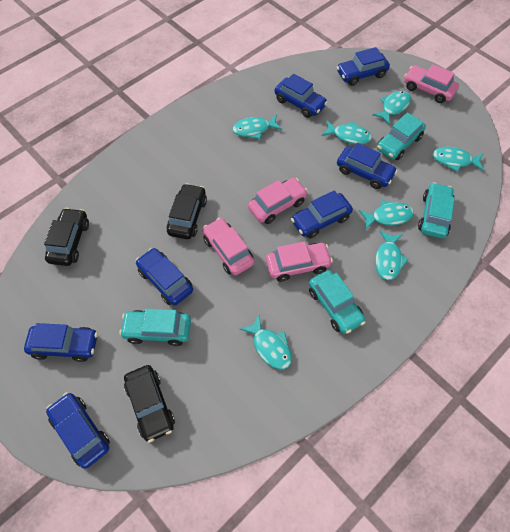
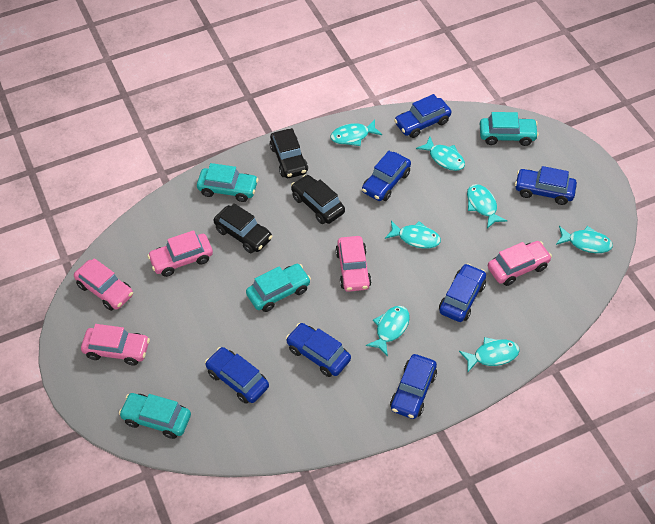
pink car: 4 -> 5

